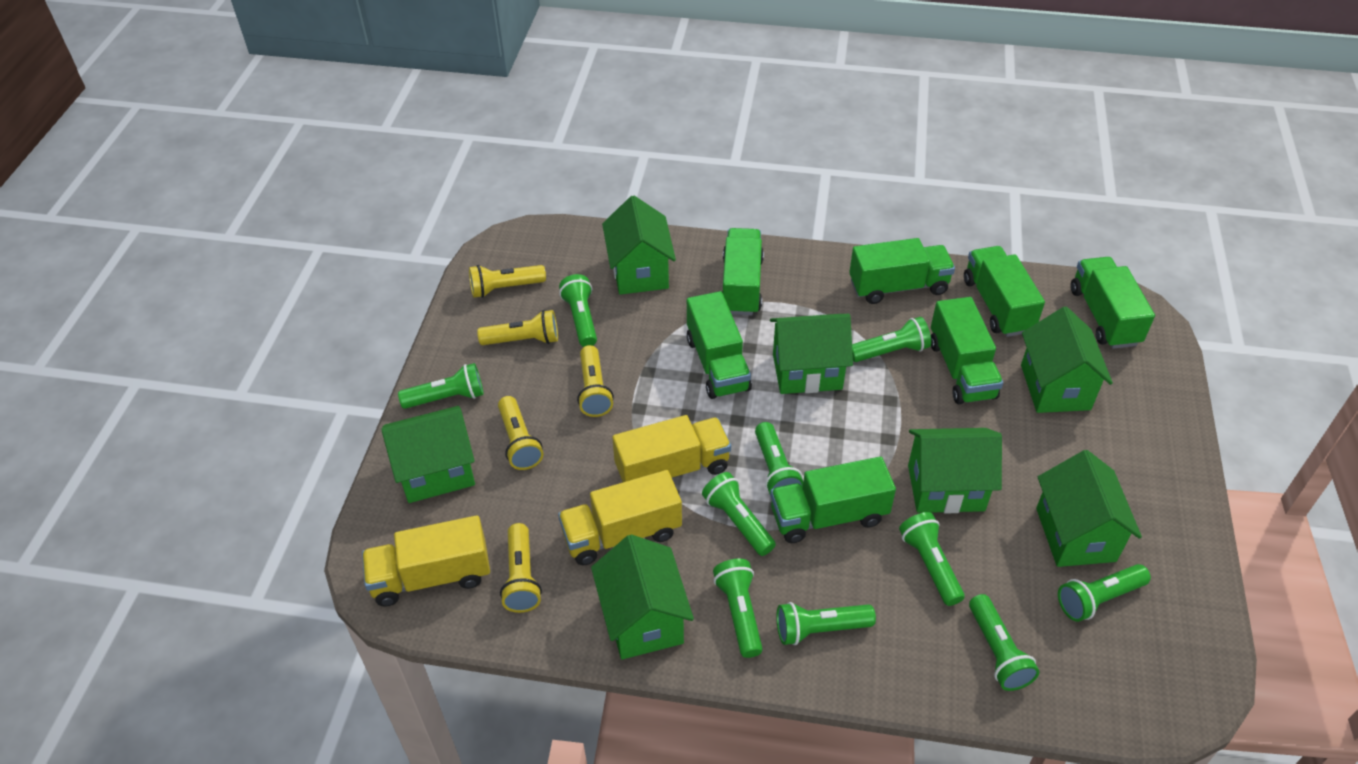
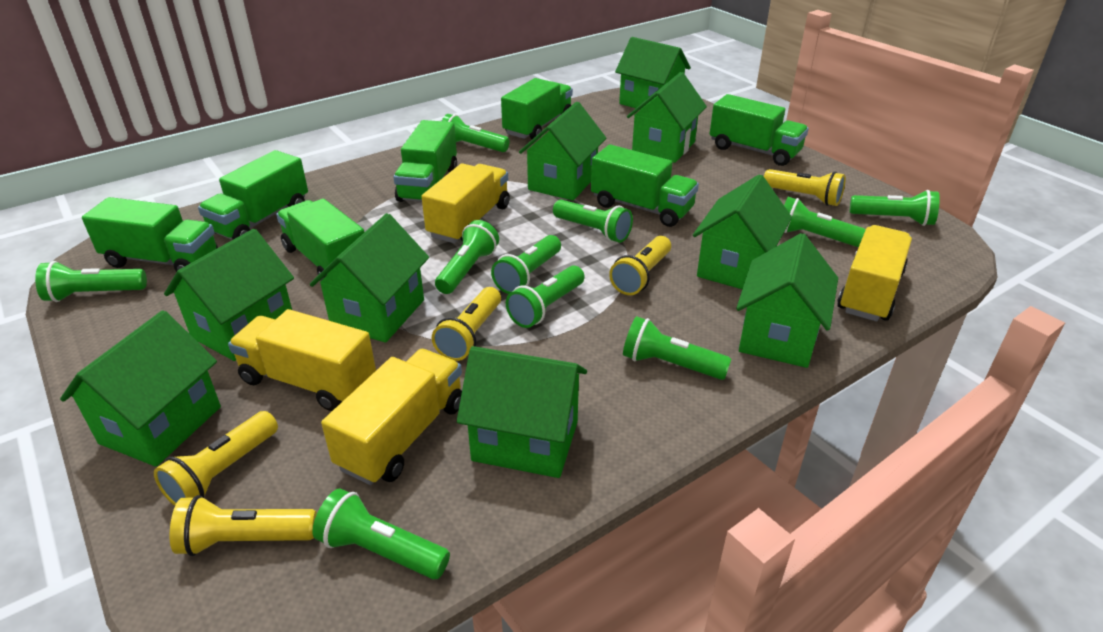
green house: 7 -> 9
yellow truck: 3 -> 4

